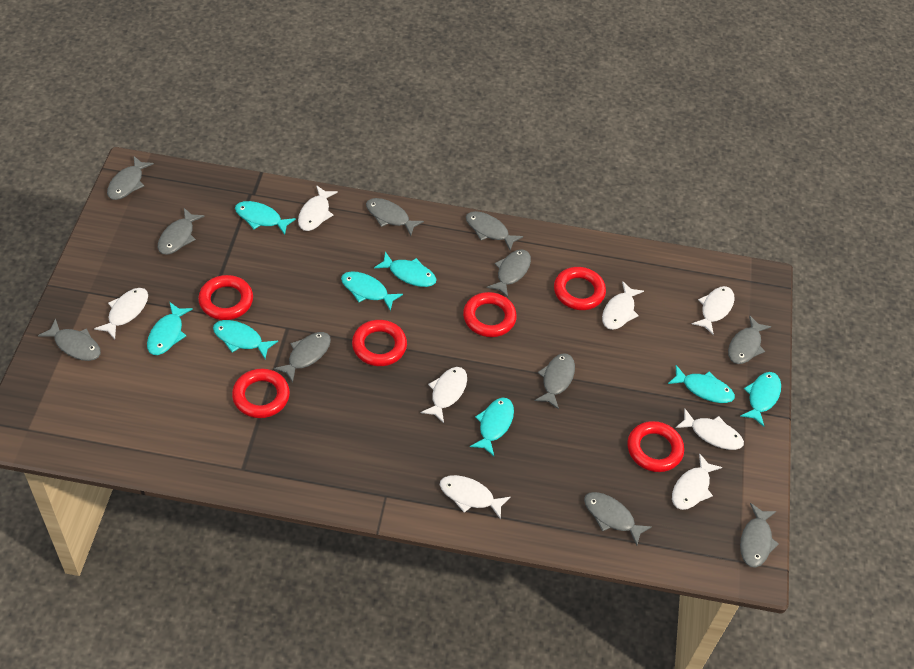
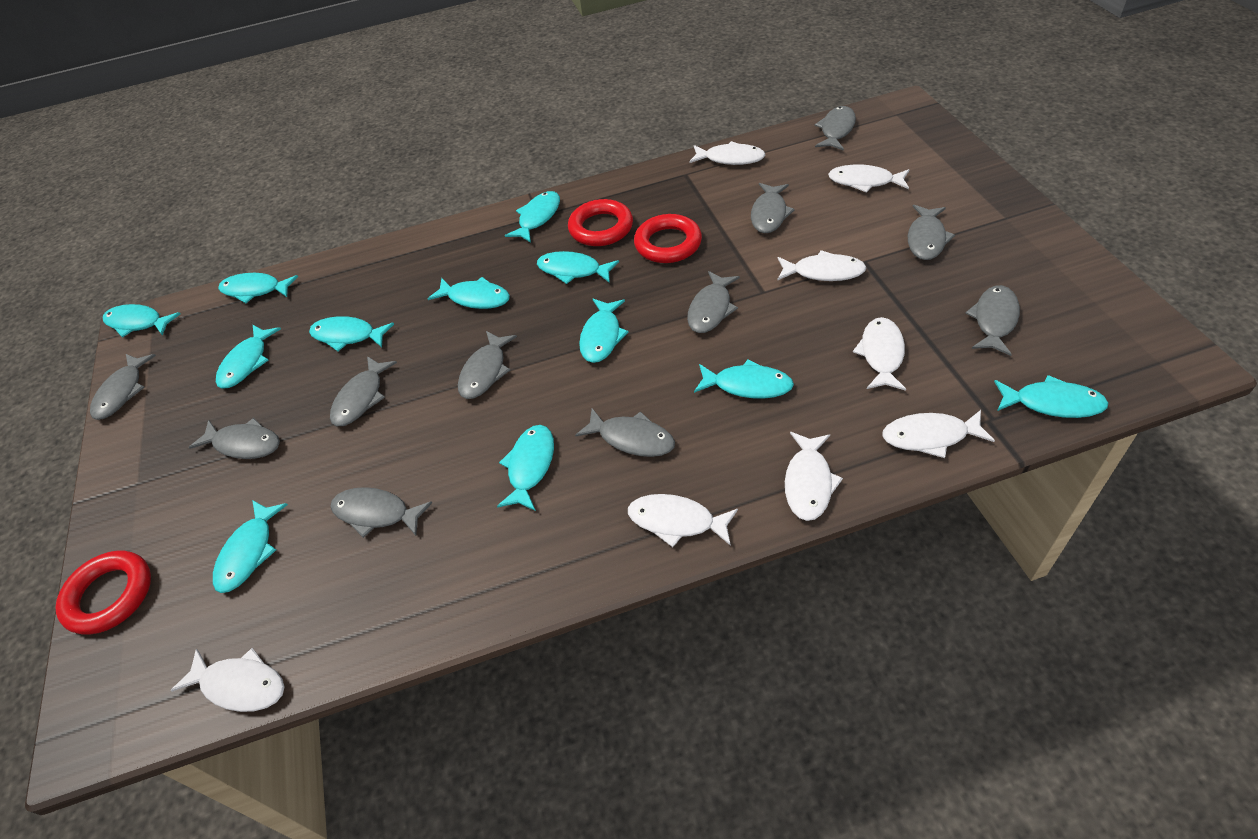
red ring: 6 -> 3
turquoise fish: 8 -> 12

